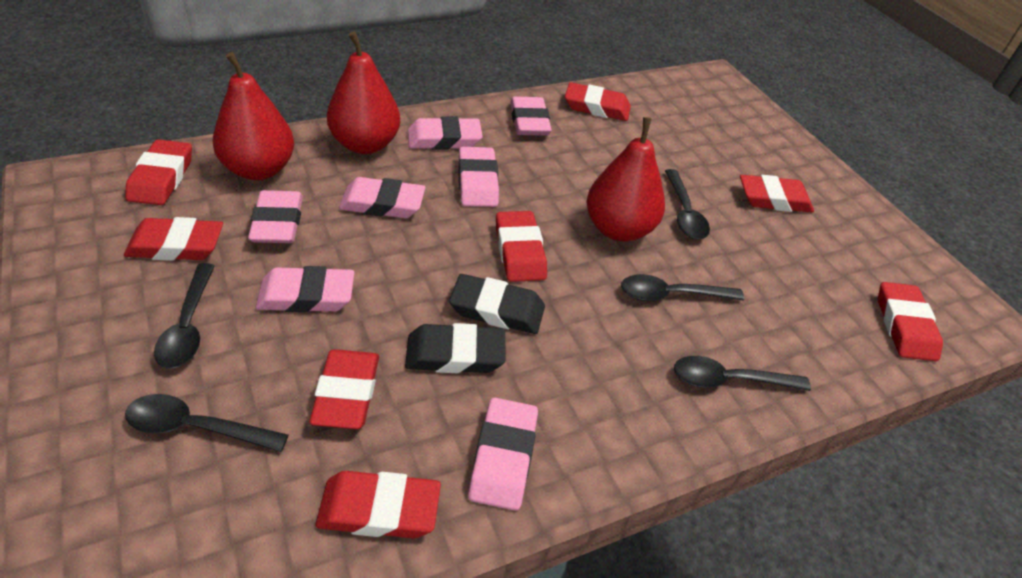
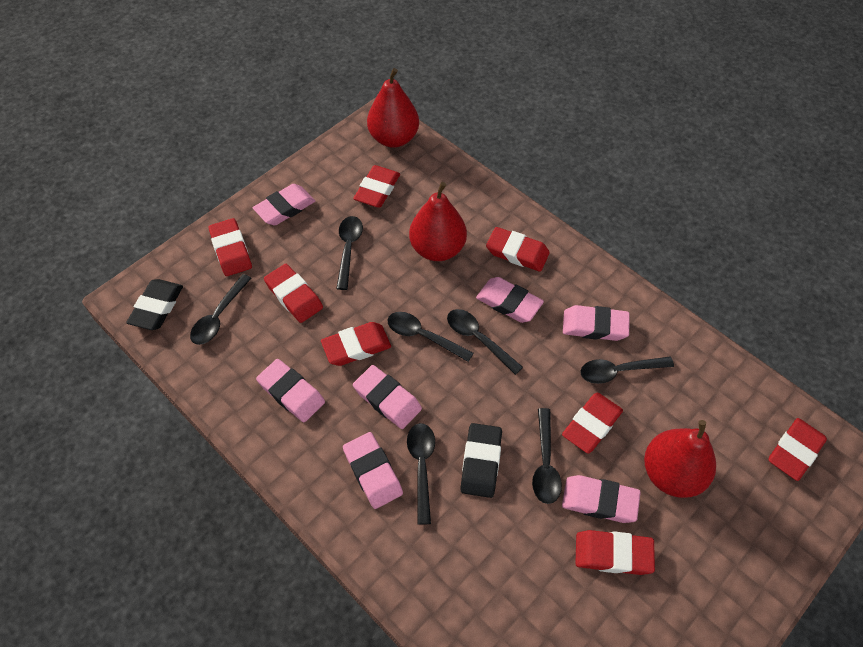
black spoon: 5 -> 7

